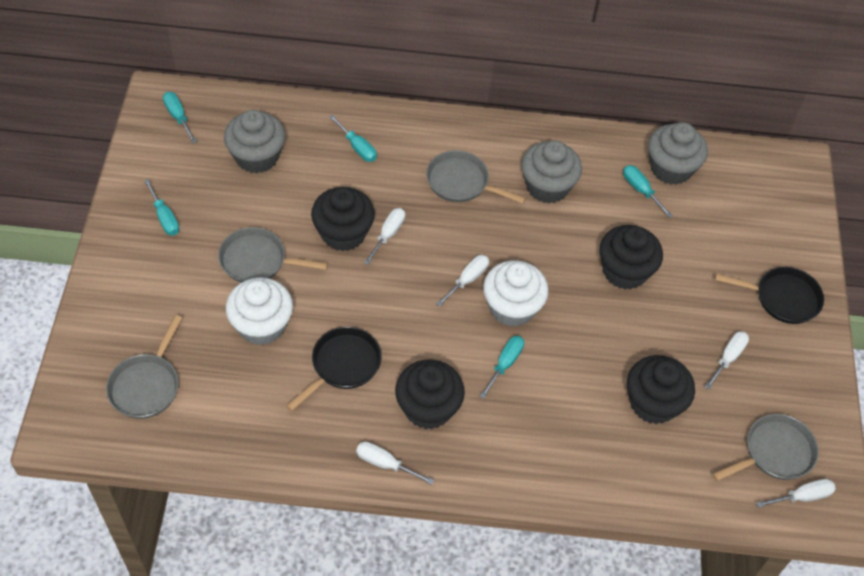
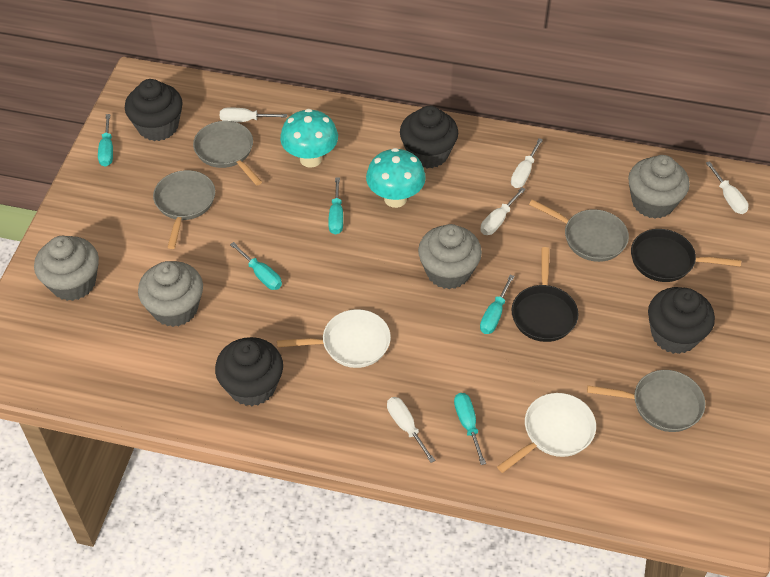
grey cupcake: 3 -> 4
turquoise mushroom: 0 -> 2
white cupcake: 2 -> 0
white pan: 0 -> 2

